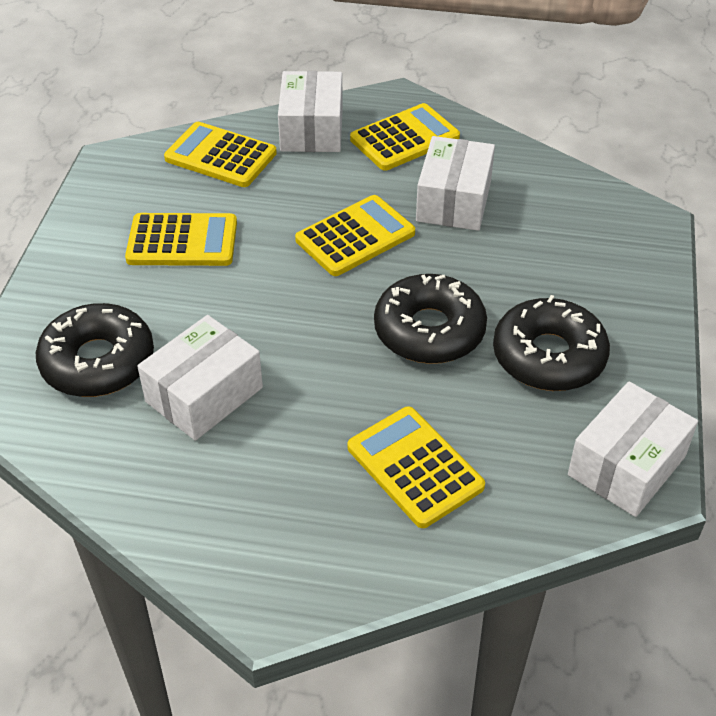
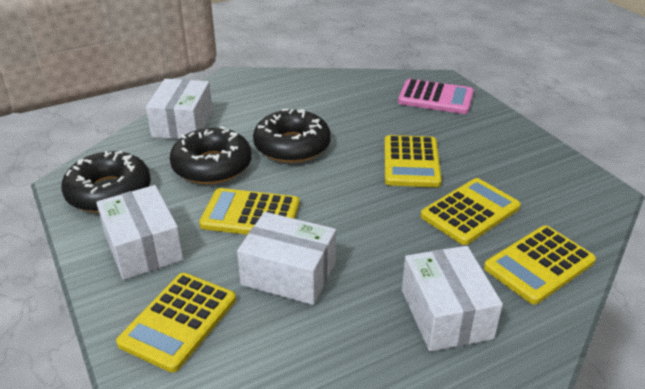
pink calculator: 0 -> 1

